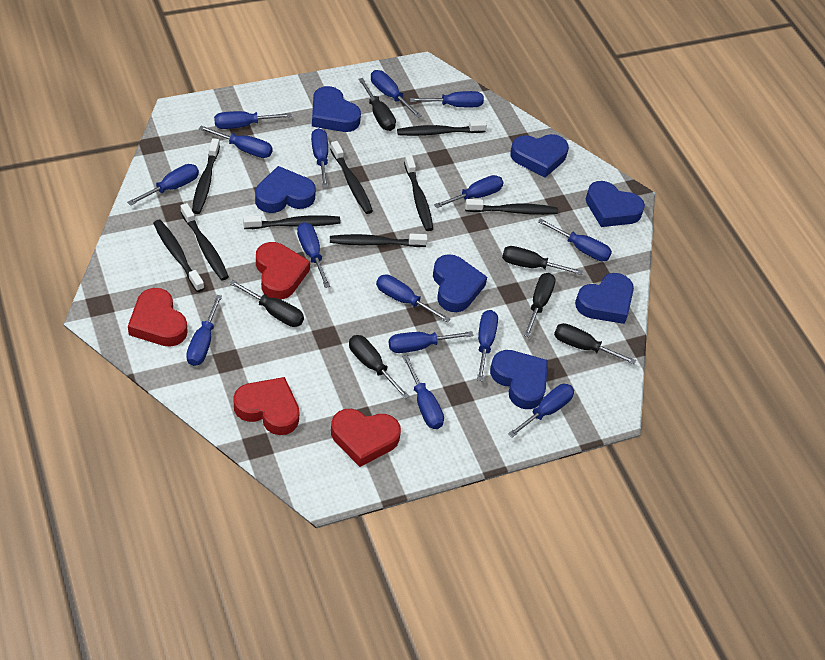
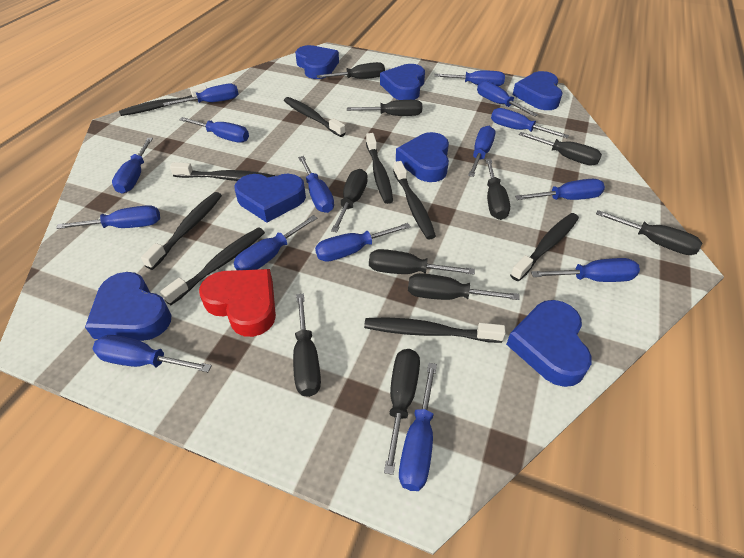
black screwdriver: 6 -> 10
red heart: 4 -> 1

